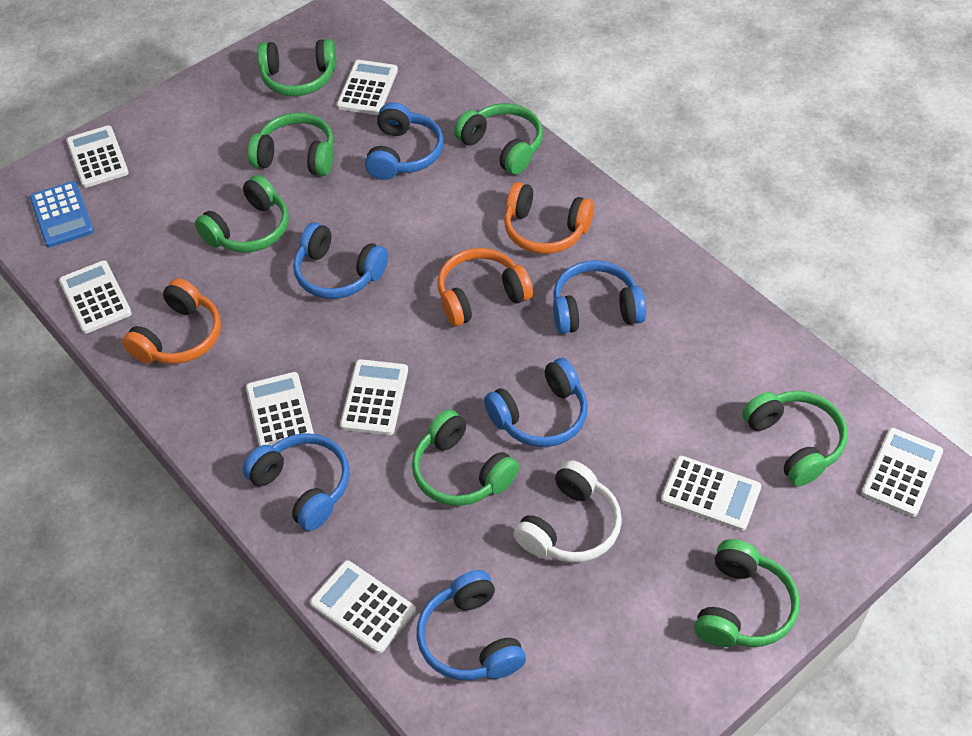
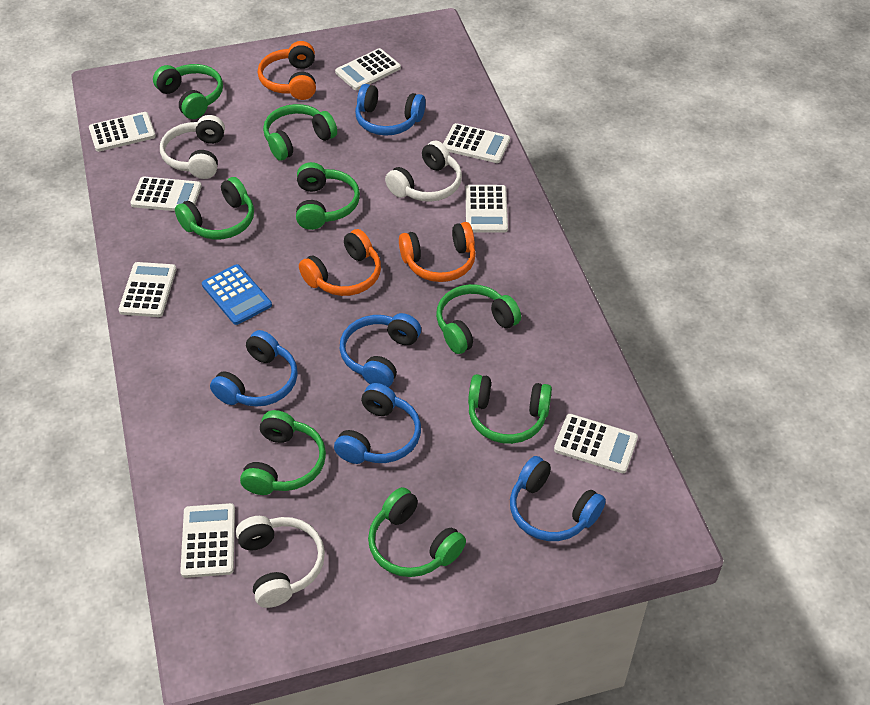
blue headphones: 6 -> 5
green headphones: 7 -> 8
white headphones: 1 -> 3

